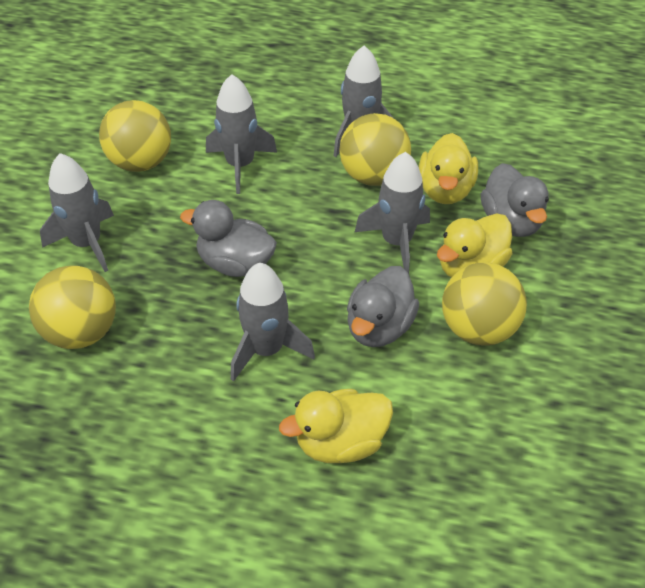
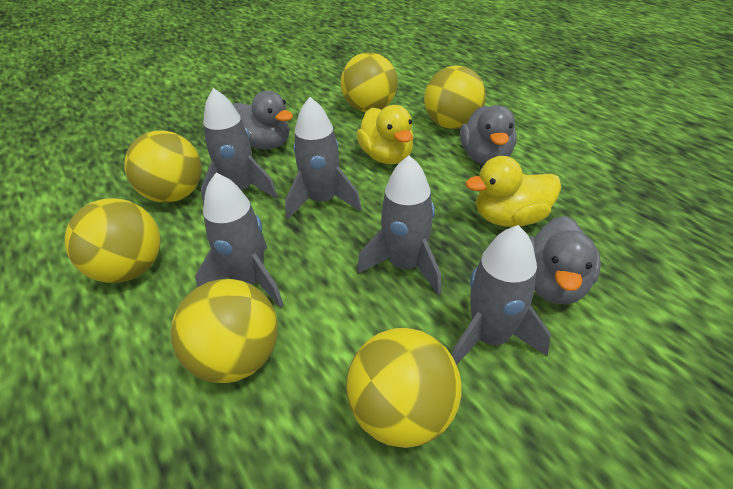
yellow ball: 4 -> 6
yellow duck: 3 -> 2

